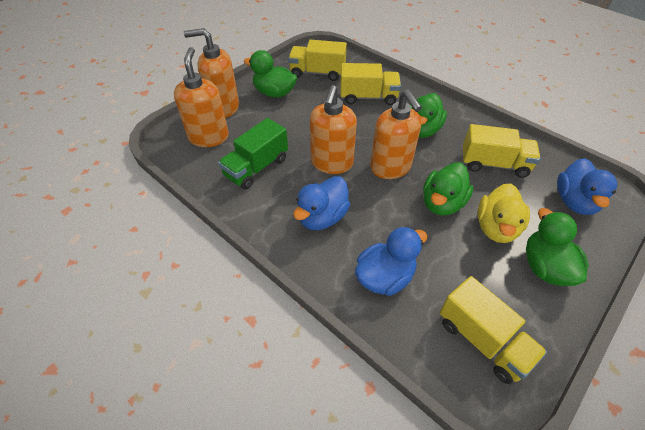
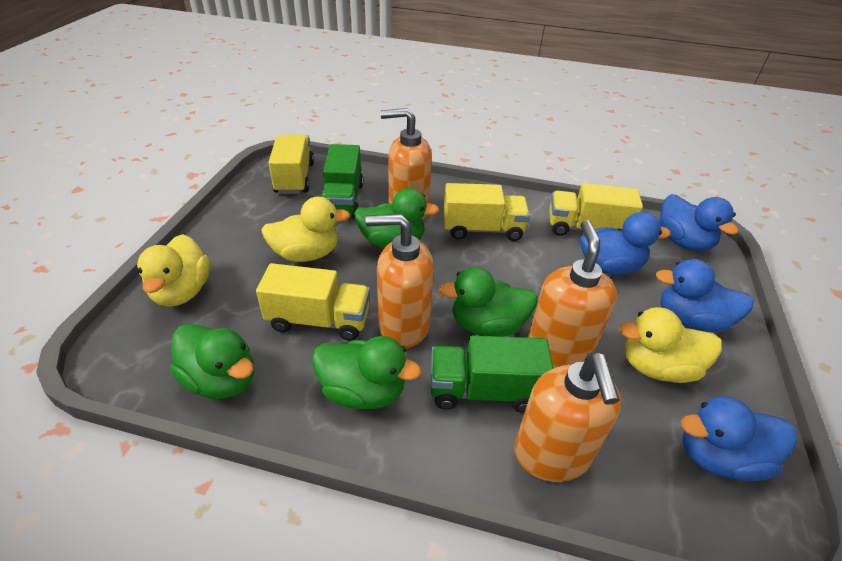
blue duck: 3 -> 4
green truck: 1 -> 2
yellow duck: 1 -> 3

